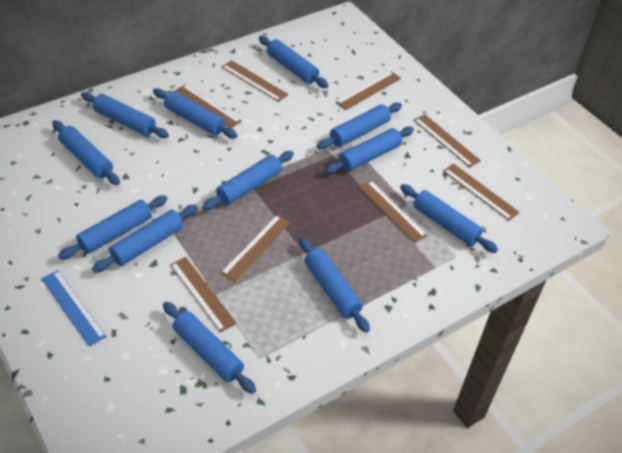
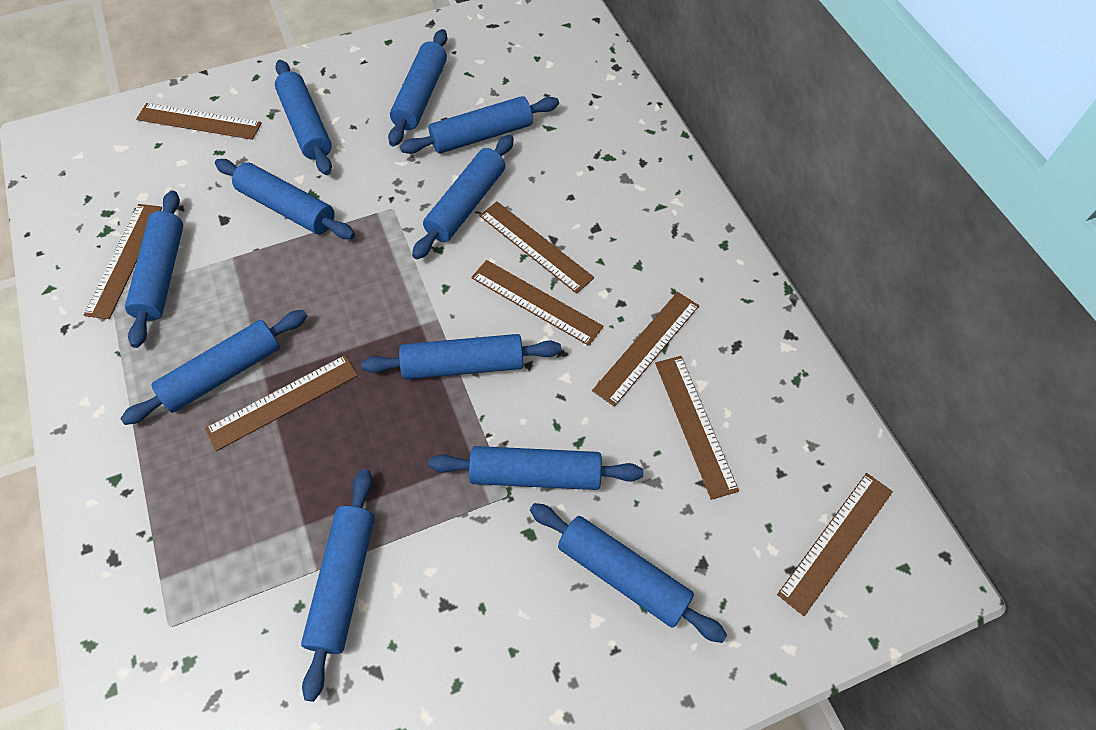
blue rolling pin: 12 -> 11
blue ruler: 1 -> 0

